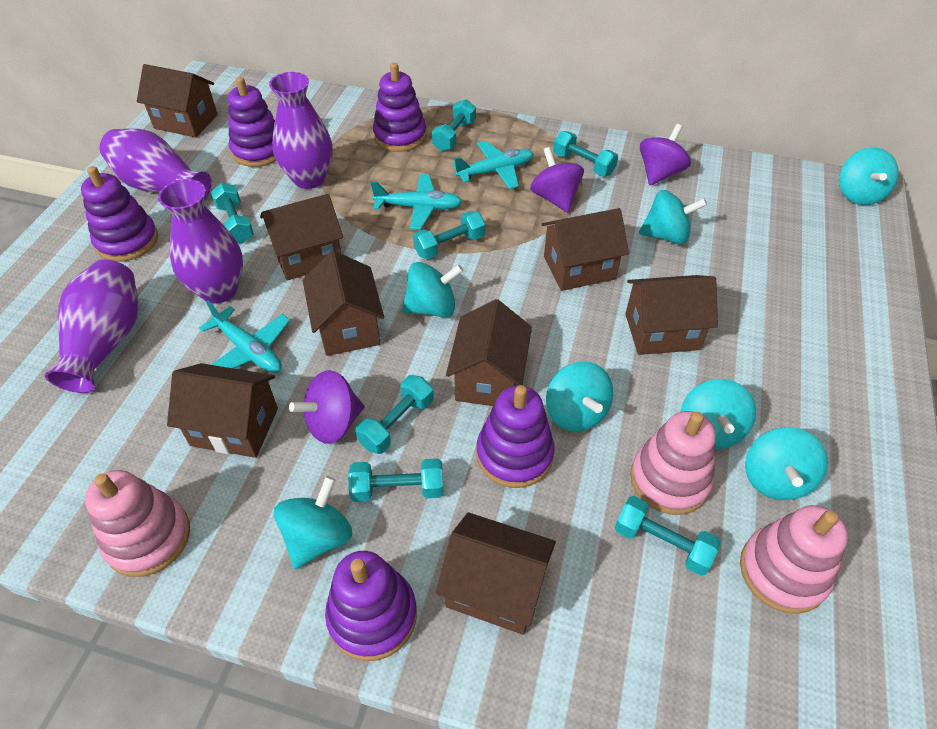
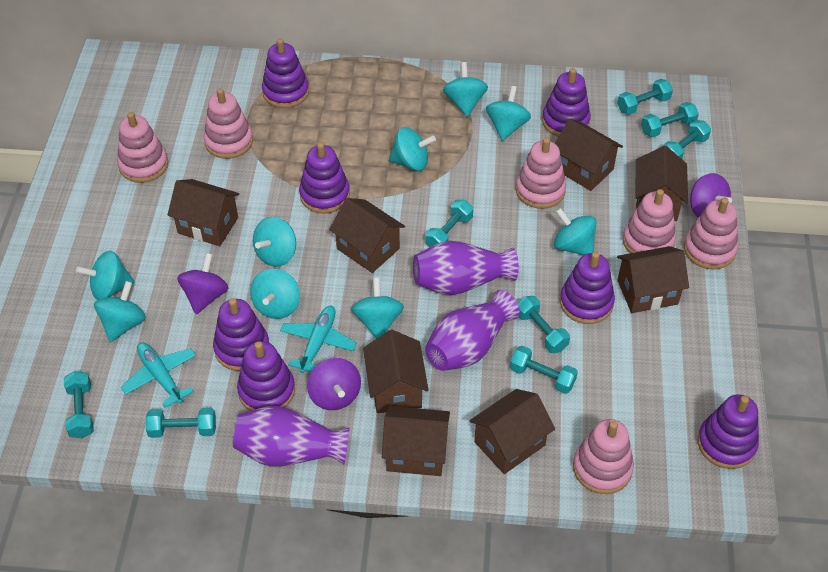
pink stacking toy: 3 -> 6
purple stacking toy: 5 -> 7
purple vase: 4 -> 3
turquoise dumbbell: 7 -> 8
turquoise plane: 3 -> 2
turquoise spinning top: 7 -> 9

